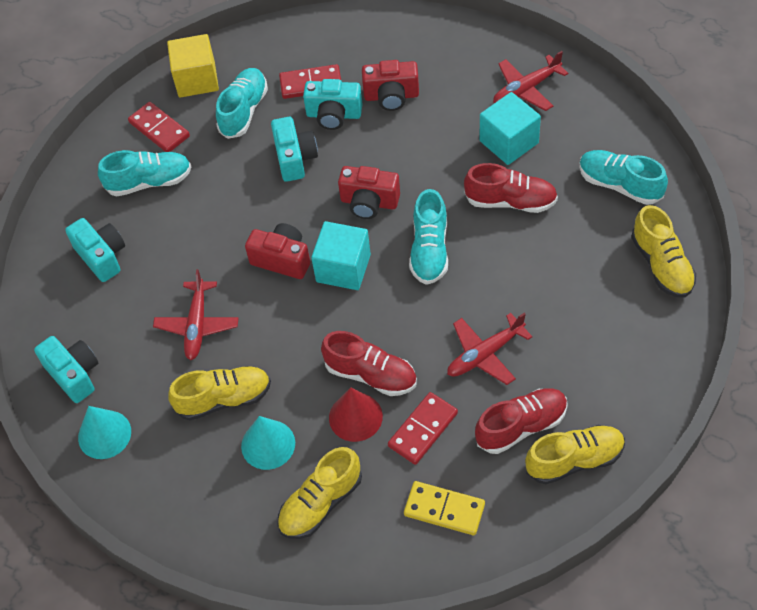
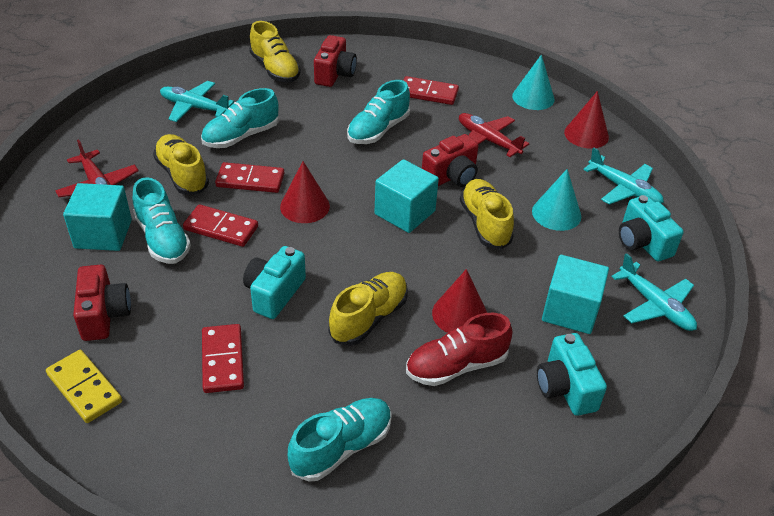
red cone: 1 -> 3
red domino: 3 -> 4
red plane: 3 -> 2
red shoe: 3 -> 1
turquoise camera: 4 -> 3
turquoise cube: 2 -> 3
turquoise plane: 0 -> 3
yellow cube: 1 -> 0

